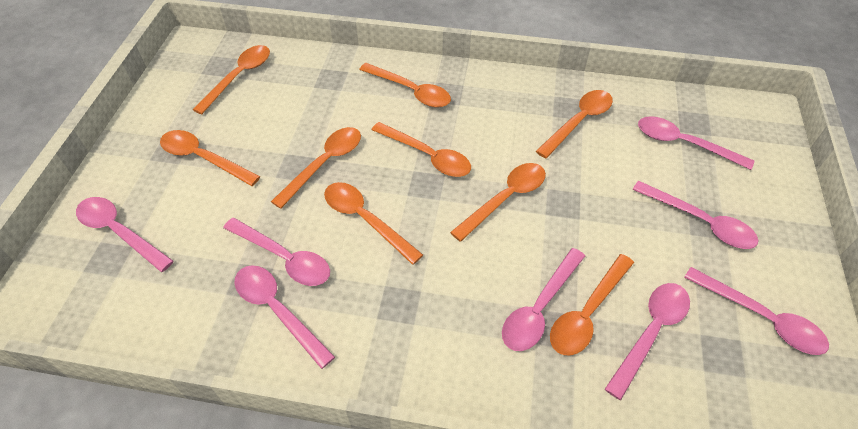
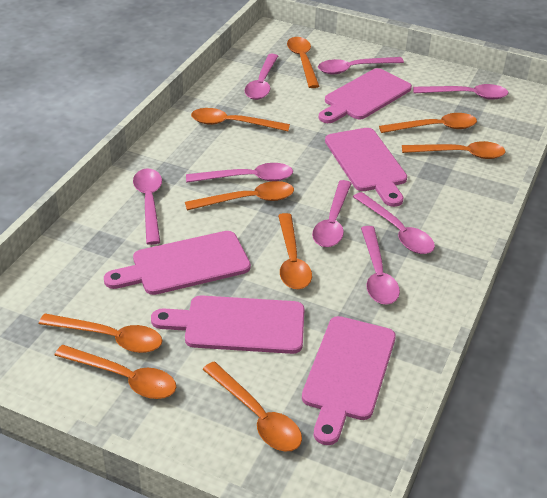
pink cutting board: 0 -> 5

